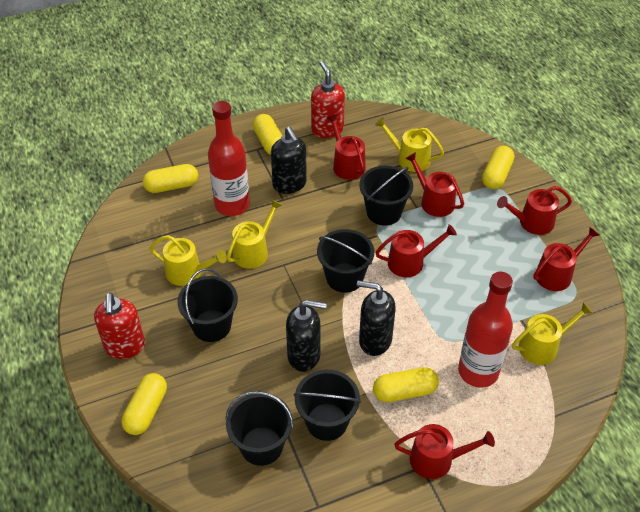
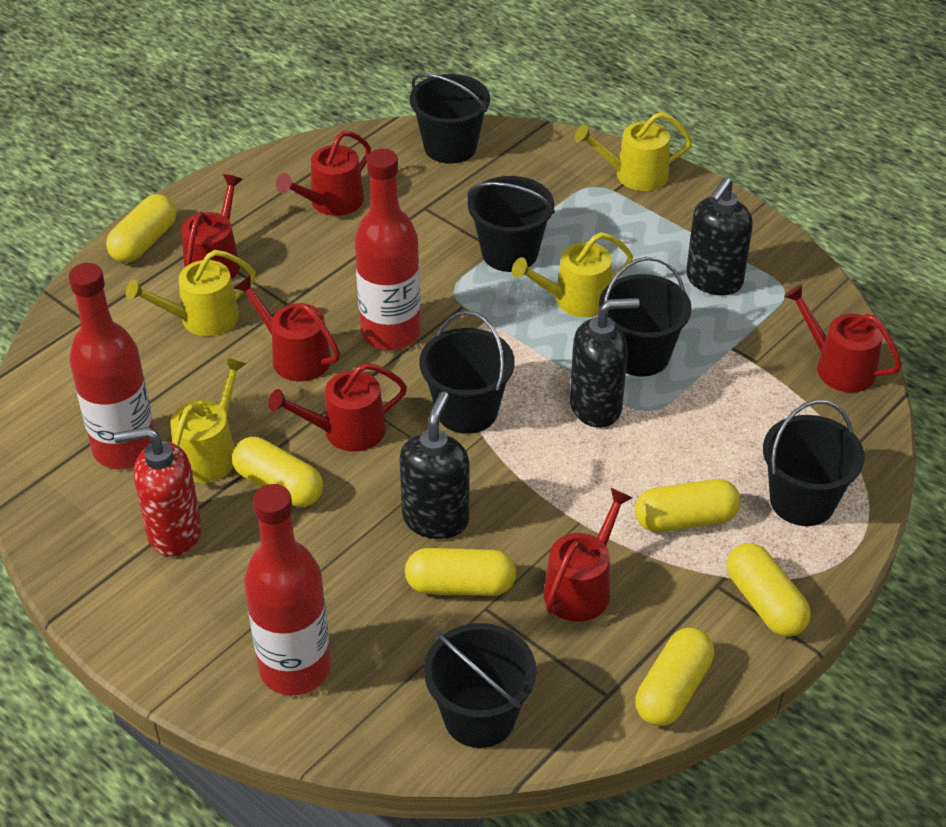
black bucket: 5 -> 6
red bottle: 2 -> 3
red soap dispenser: 2 -> 1
yellow capsule: 5 -> 6

